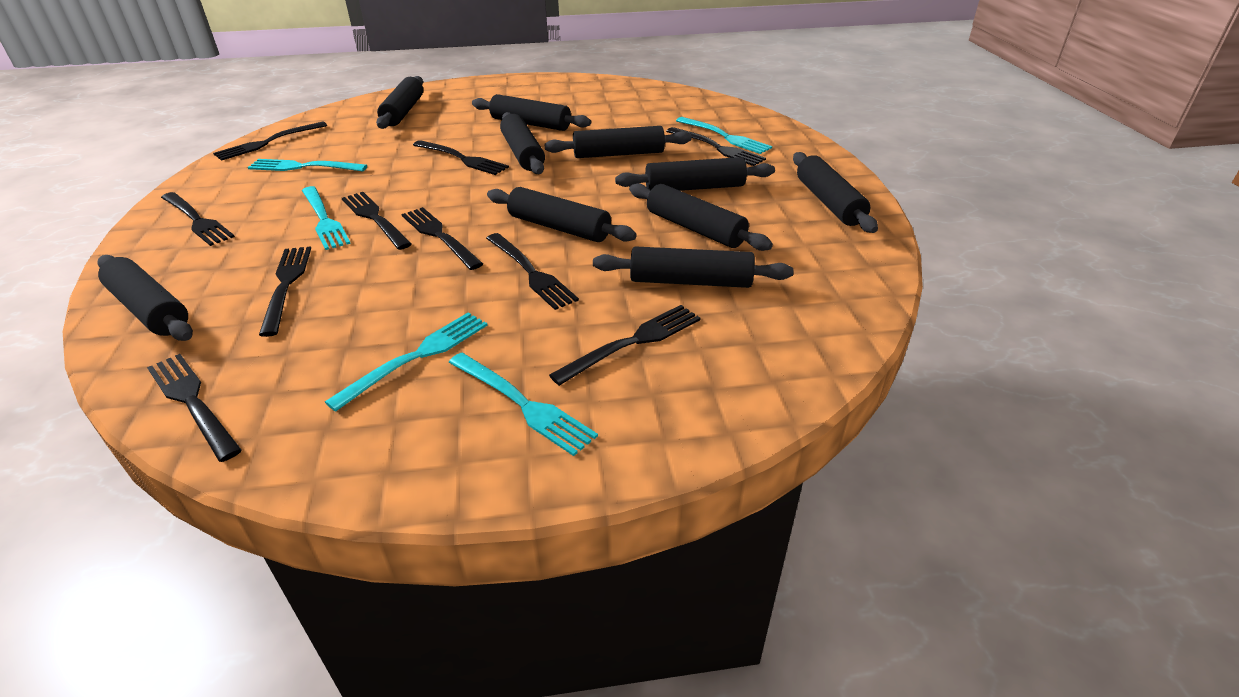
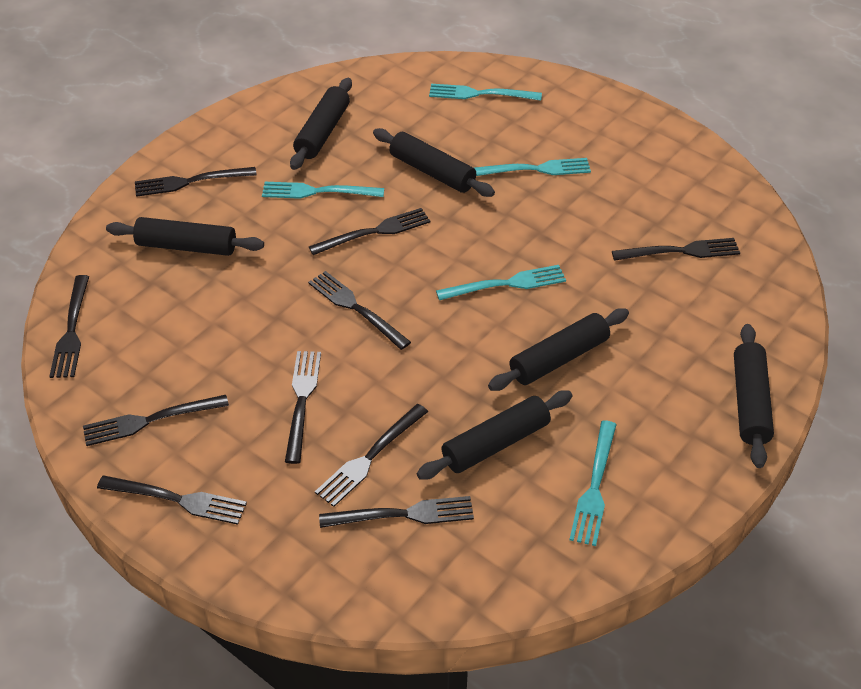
black rolling pin: 10 -> 6

